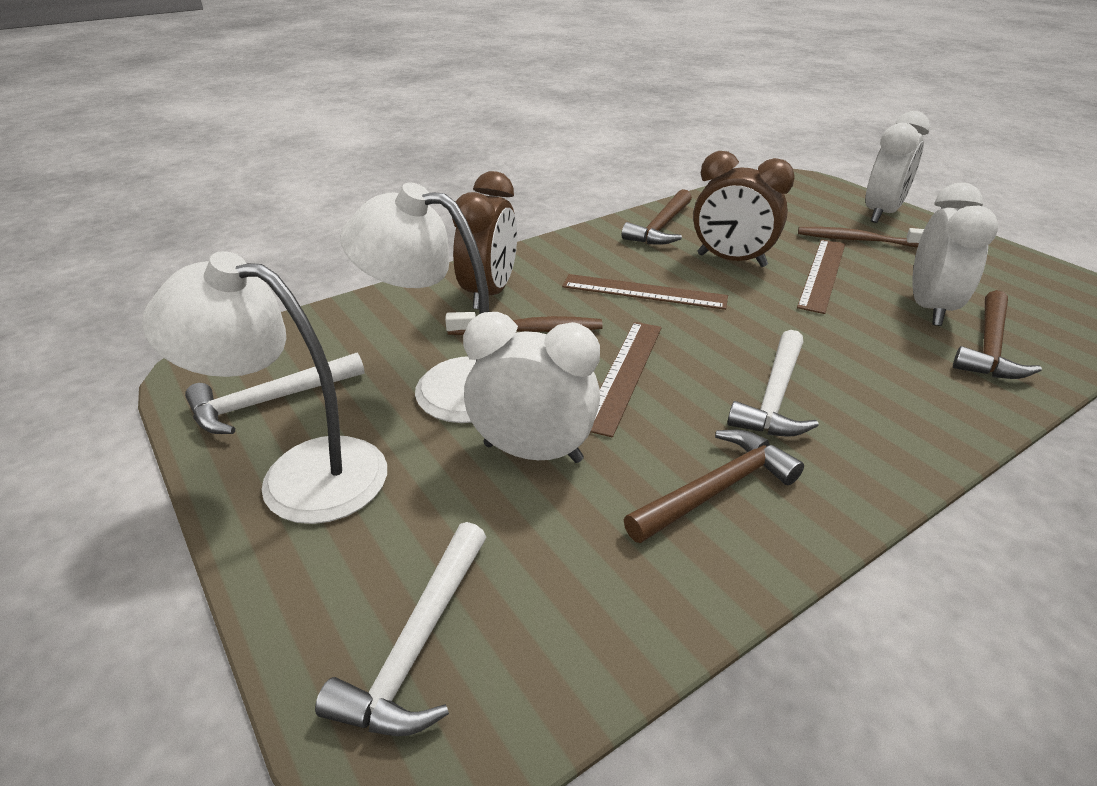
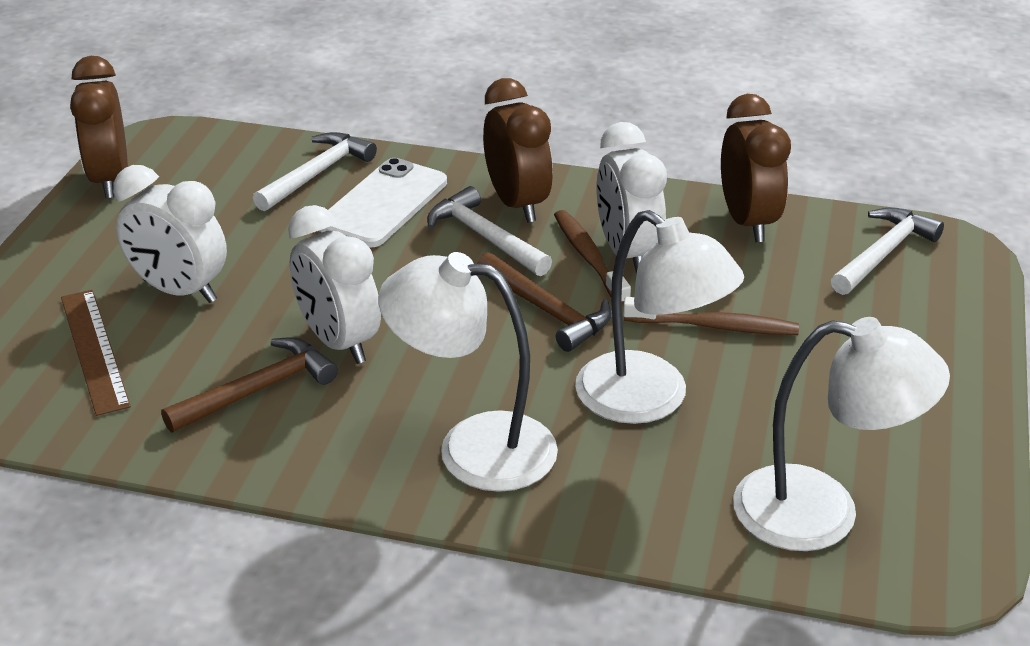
brown clock: 2 -> 3
brown hammer: 3 -> 2
brown ruler: 3 -> 1
white lamp: 2 -> 3
white phone: 0 -> 1

